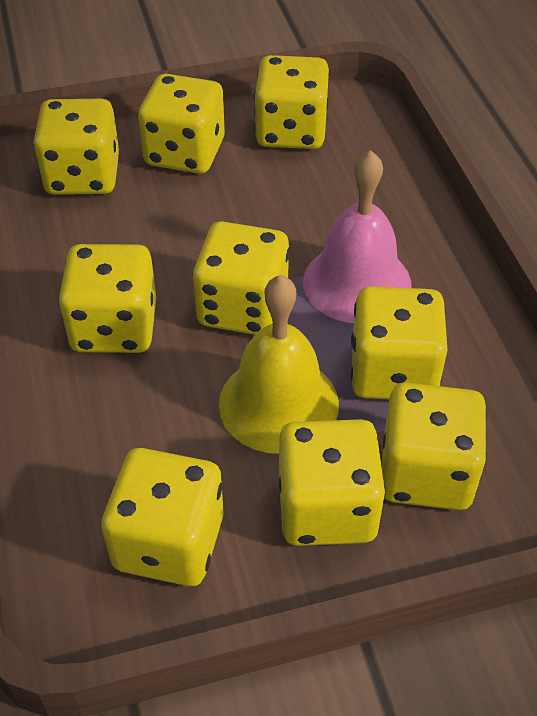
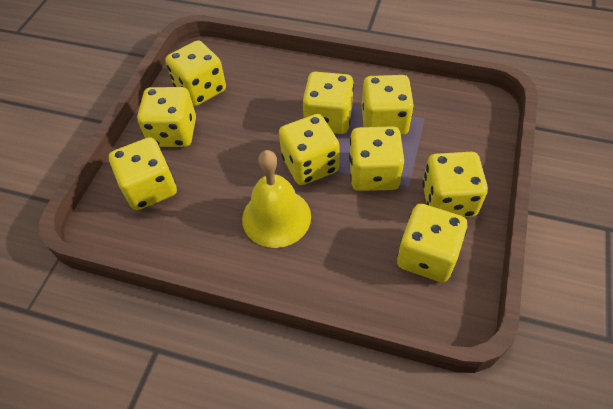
pink bell: 1 -> 0

